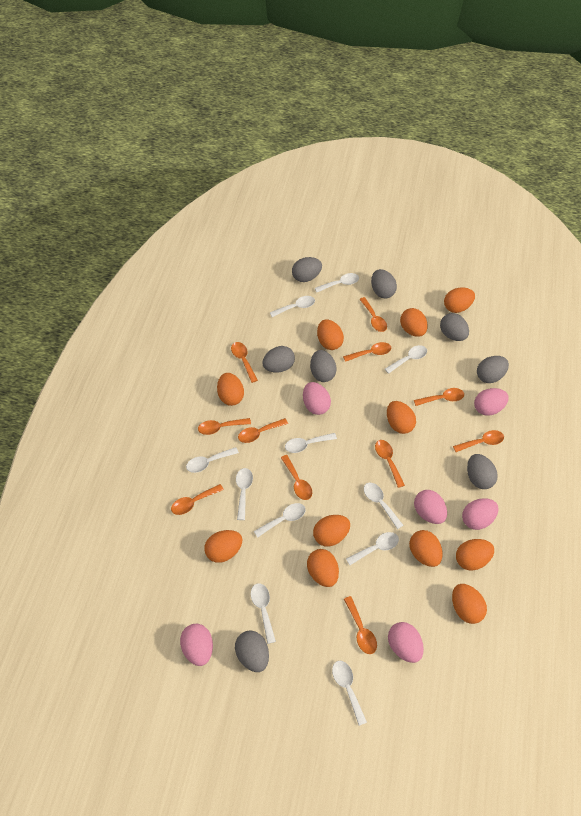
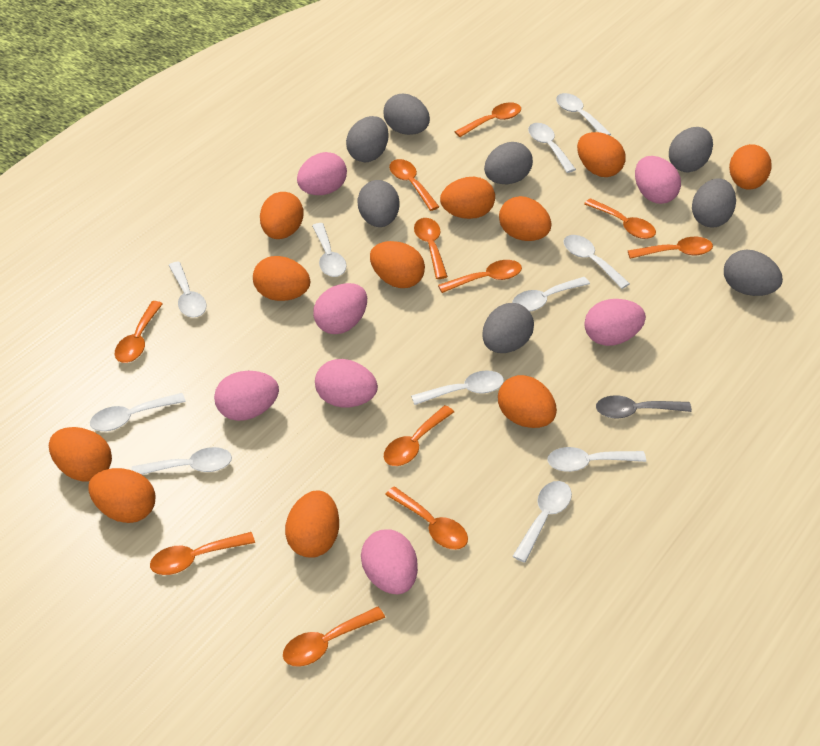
grey spoon: 0 -> 1
pink egg: 6 -> 7

